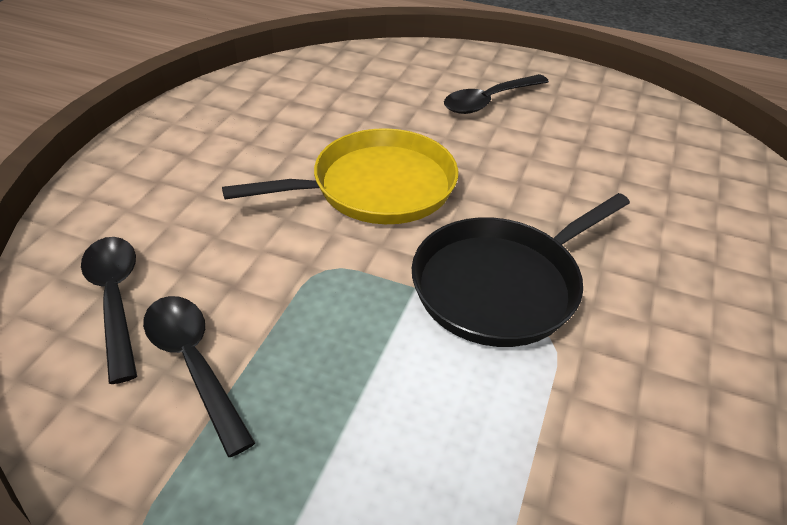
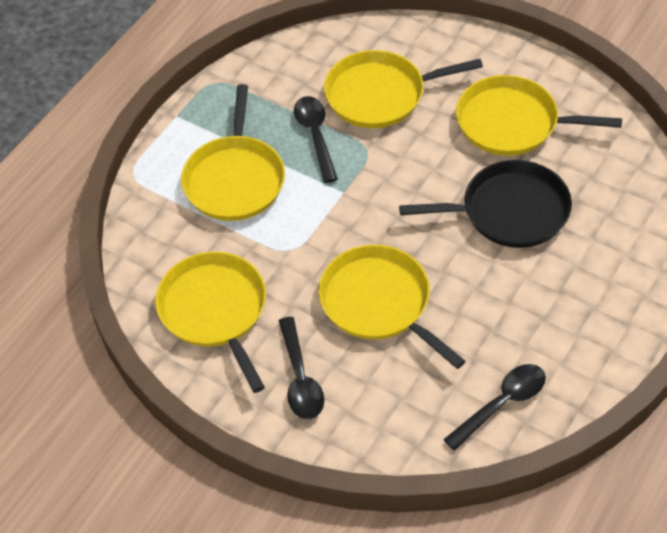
yellow pan: 1 -> 5

